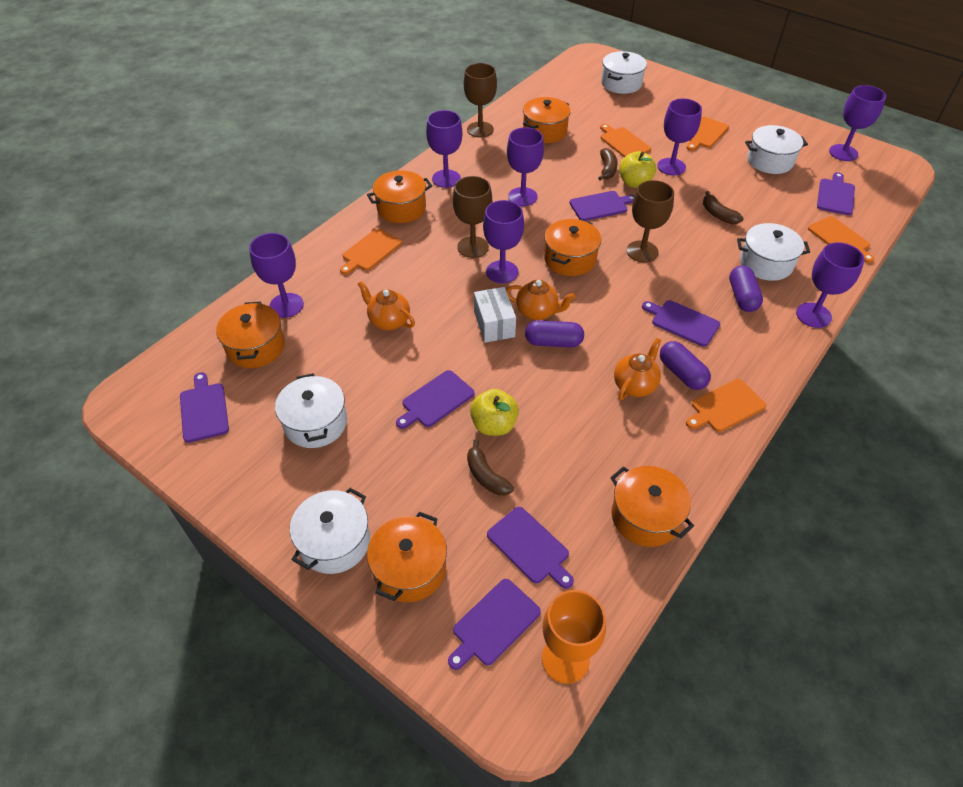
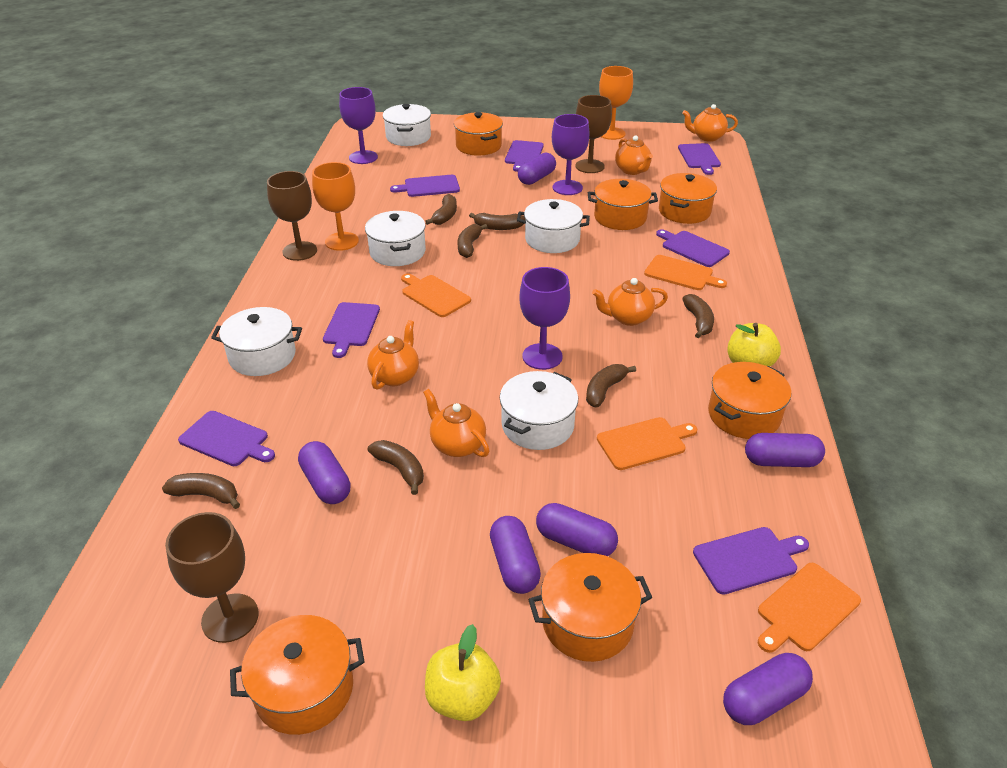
brown banana: 3 -> 7
orange cutting board: 5 -> 4
orange goblet: 1 -> 2
orange teapot: 3 -> 5
purple capsule: 3 -> 6
purple goblet: 7 -> 3
white box: 1 -> 0

